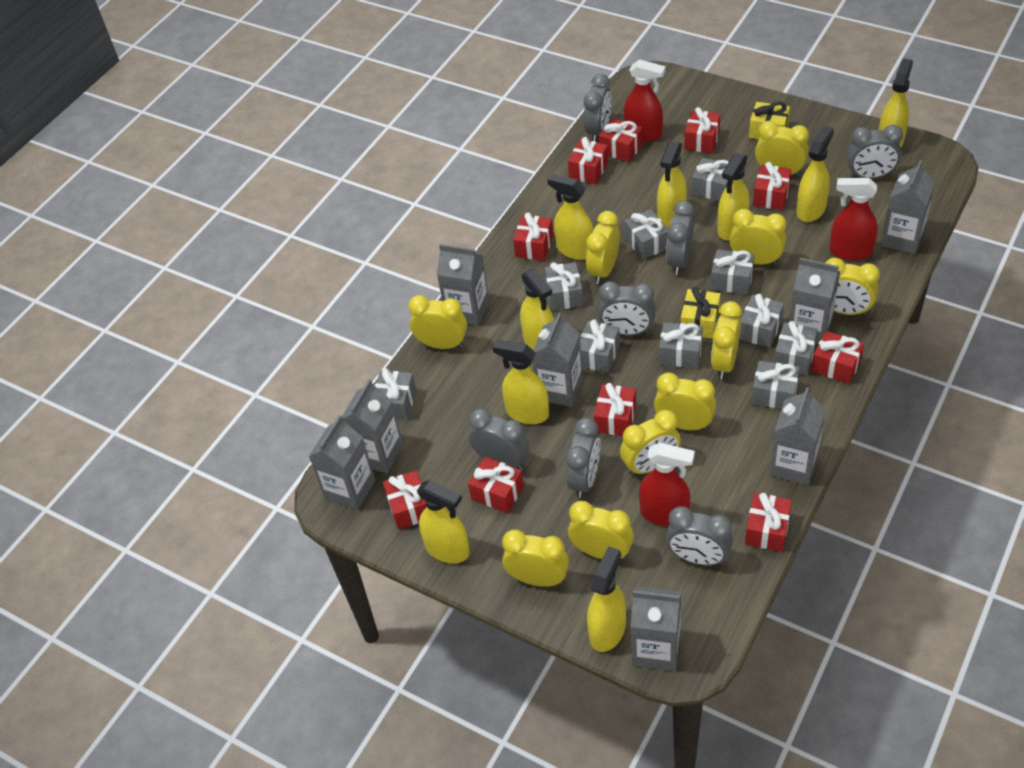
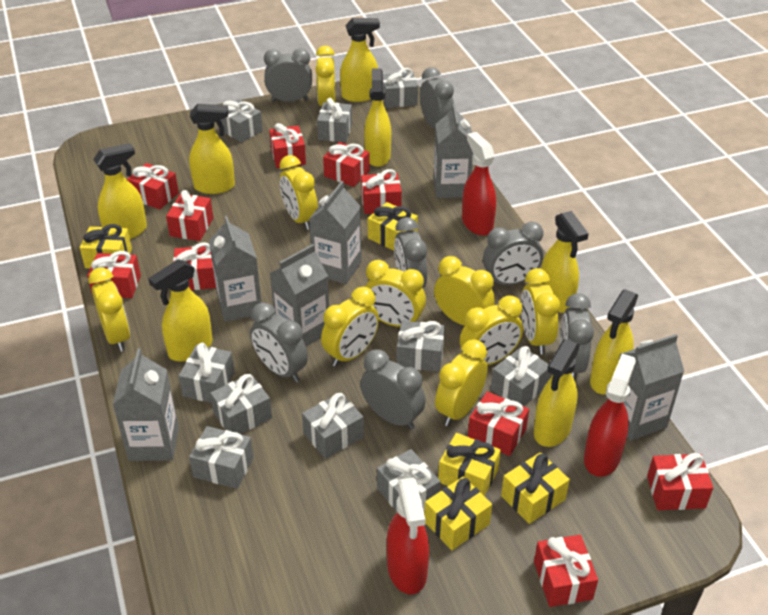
grey carton: 8 -> 6
yellow clock: 10 -> 9
yellow gift: 2 -> 5
yellow spray bottle: 9 -> 8

